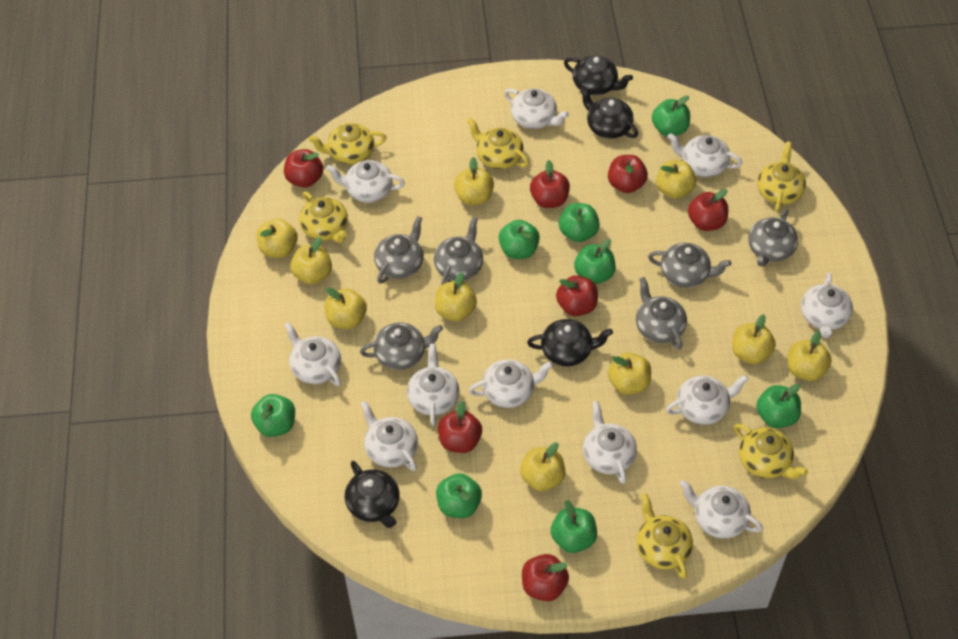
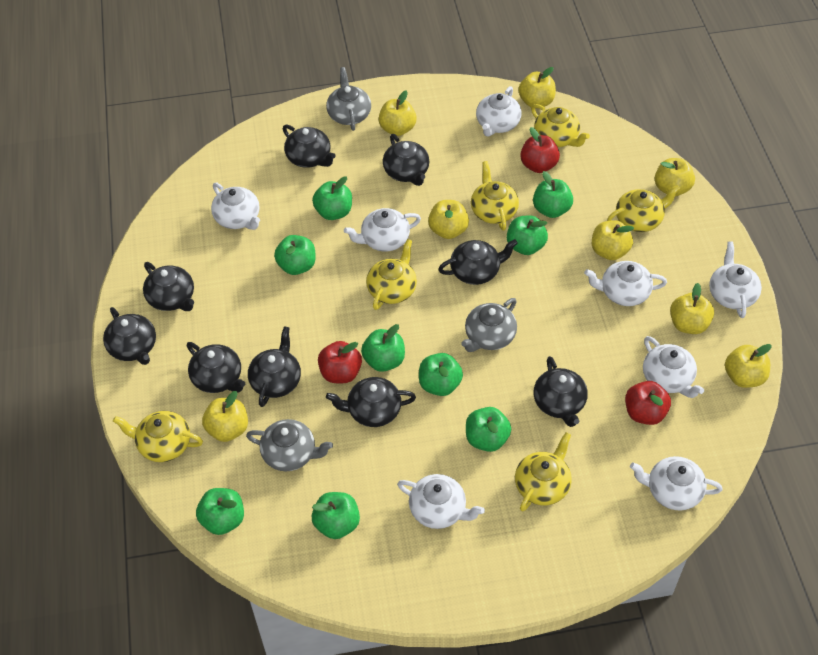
black teapot: 4 -> 9
green apple: 8 -> 9
grey teapot: 6 -> 3
red apple: 7 -> 3
white teapot: 11 -> 8
yellow apple: 10 -> 8

